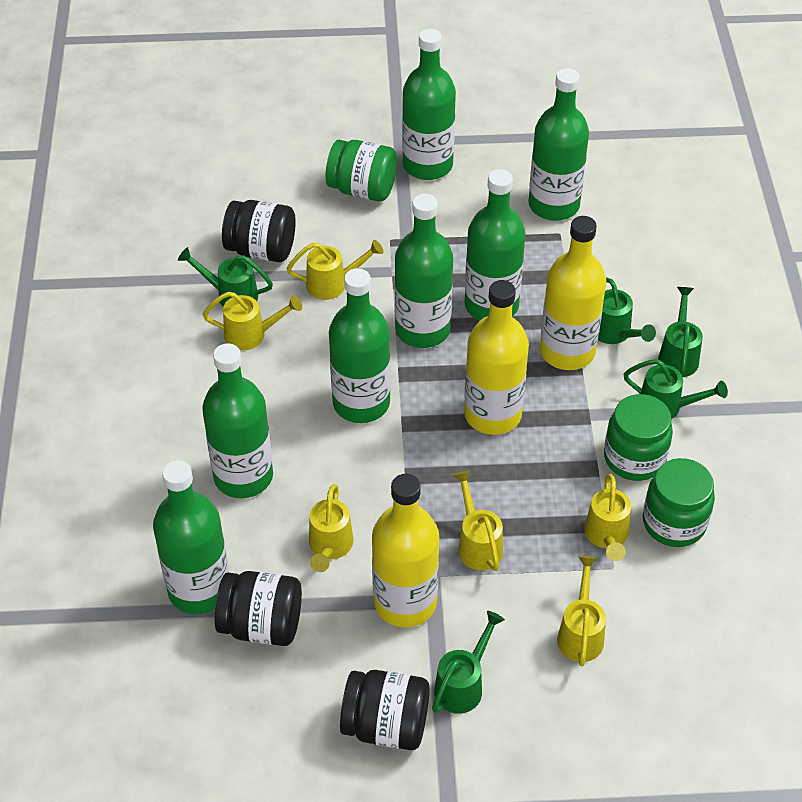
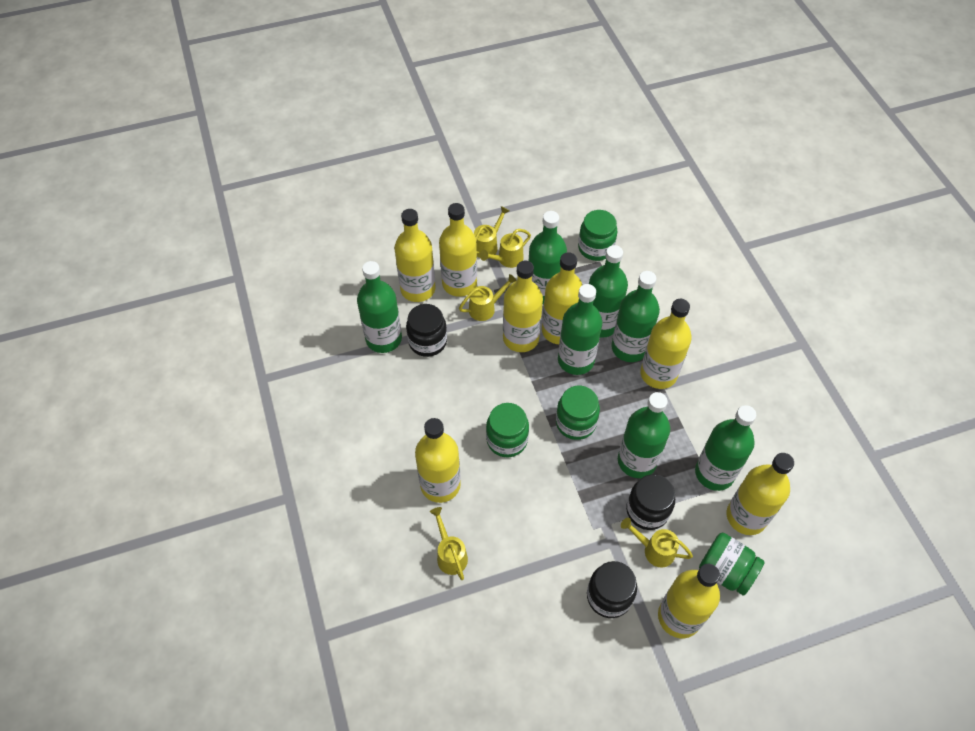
green jar: 3 -> 4
green watering can: 5 -> 0
yellow bottle: 3 -> 8
yellow watering can: 6 -> 5

